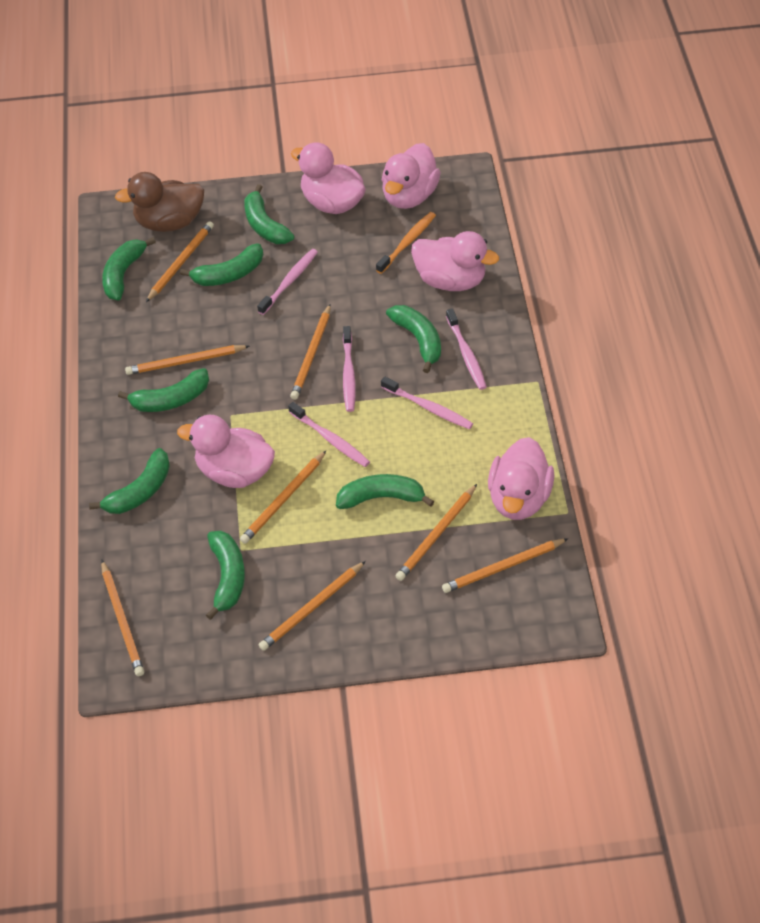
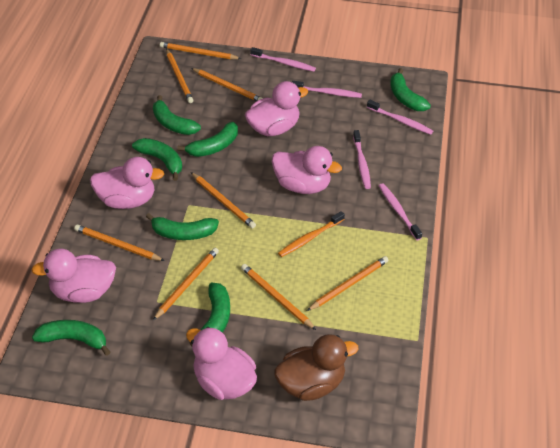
green banana: 8 -> 7

